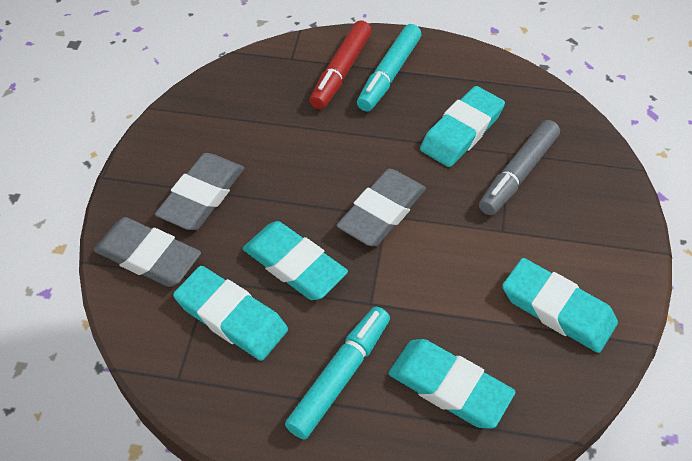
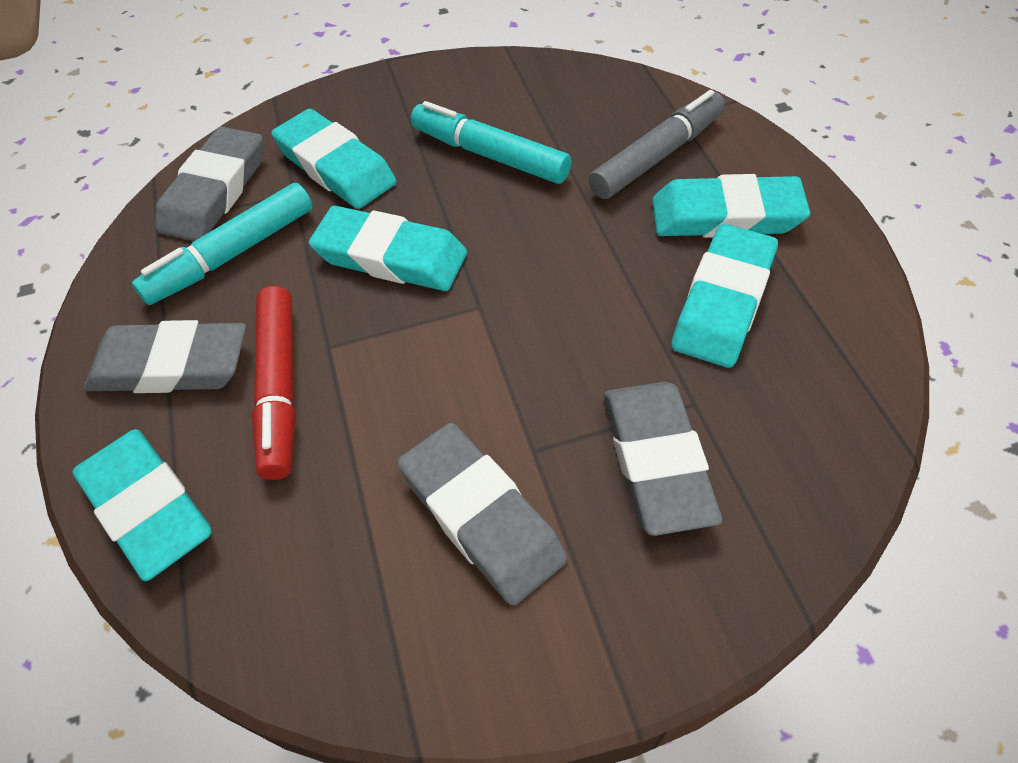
grey eraser: 3 -> 4

